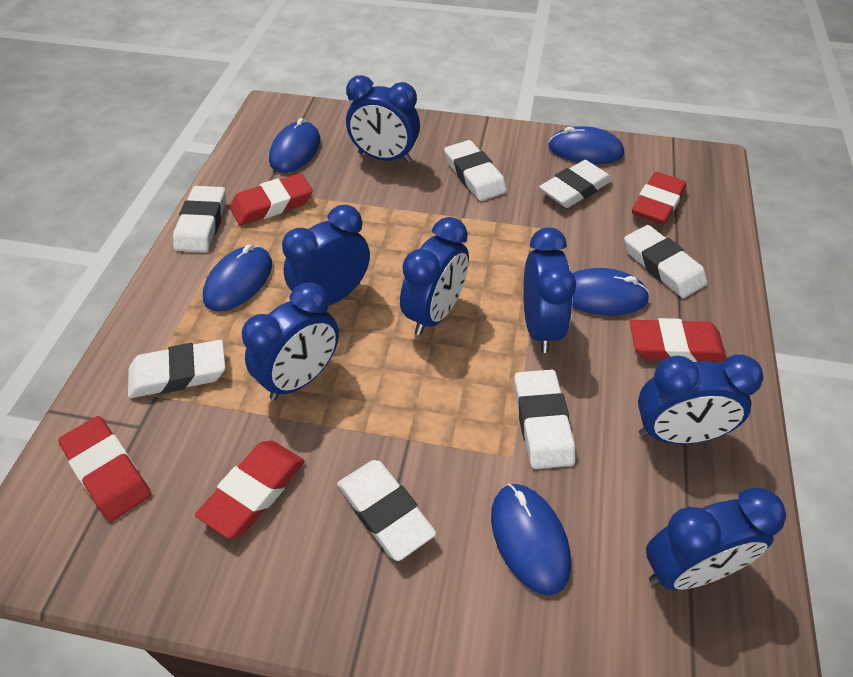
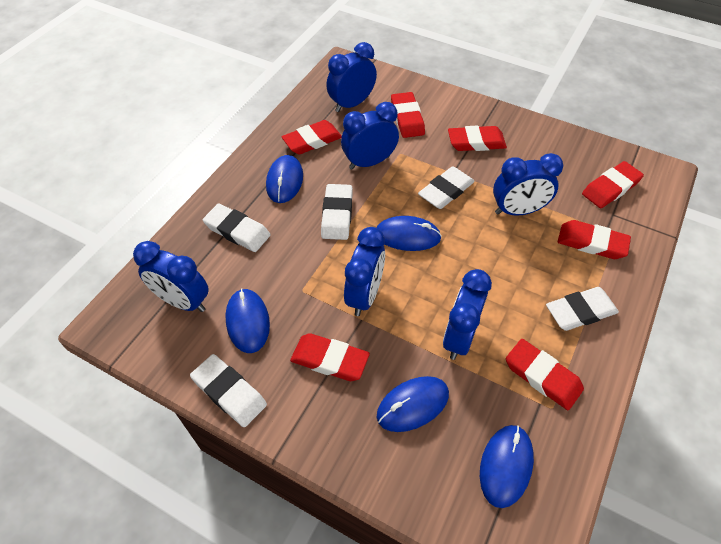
blue clock: 7 -> 6
red eraser: 5 -> 7
white eraser: 7 -> 5

